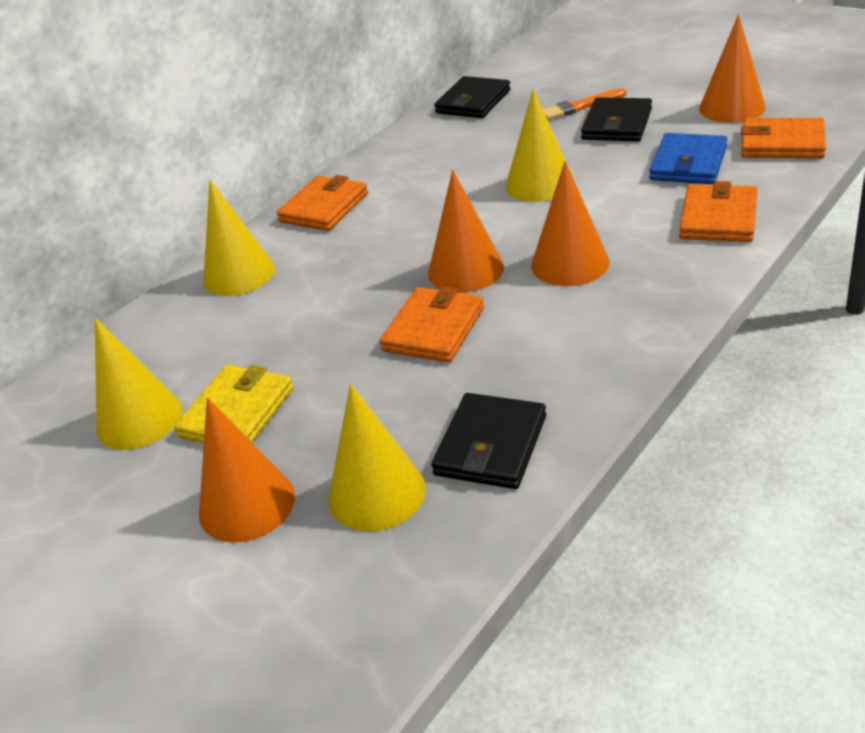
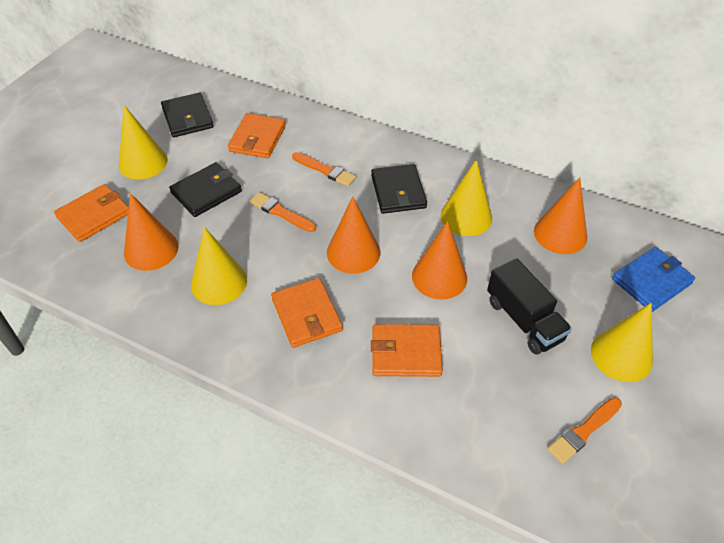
black truck: 0 -> 1
orange brush: 1 -> 3
yellow wallet: 1 -> 0

